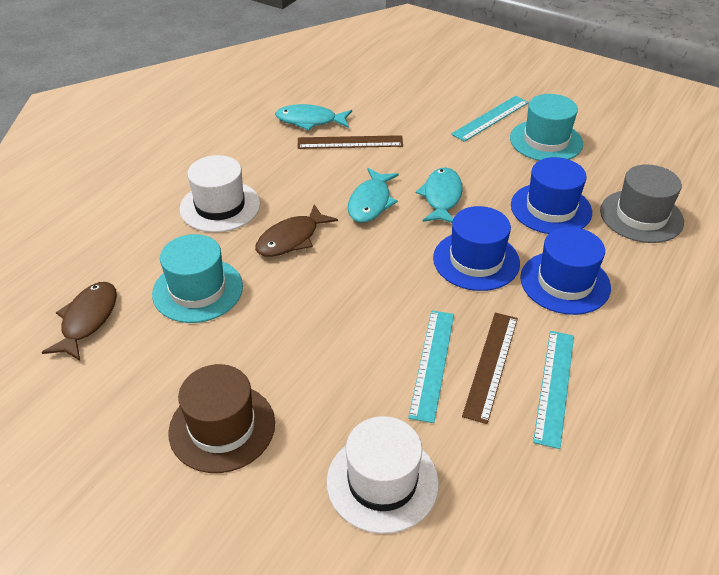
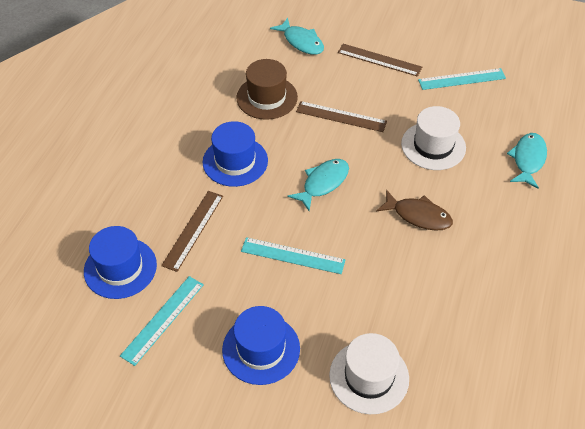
brown fish: 2 -> 1
brown ruler: 2 -> 3
grey hat: 1 -> 0
turquoise hat: 2 -> 0

